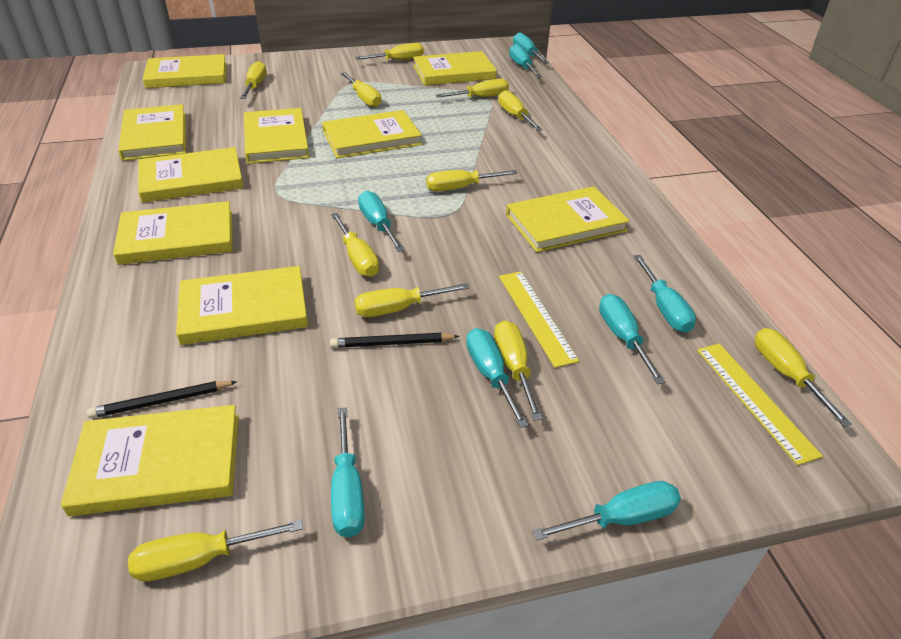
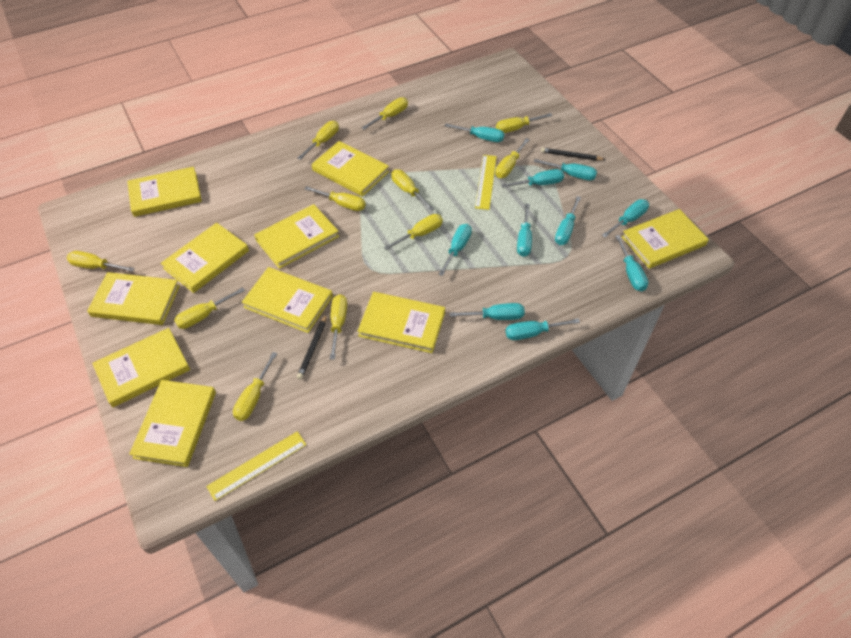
turquoise screwdriver: 8 -> 10

